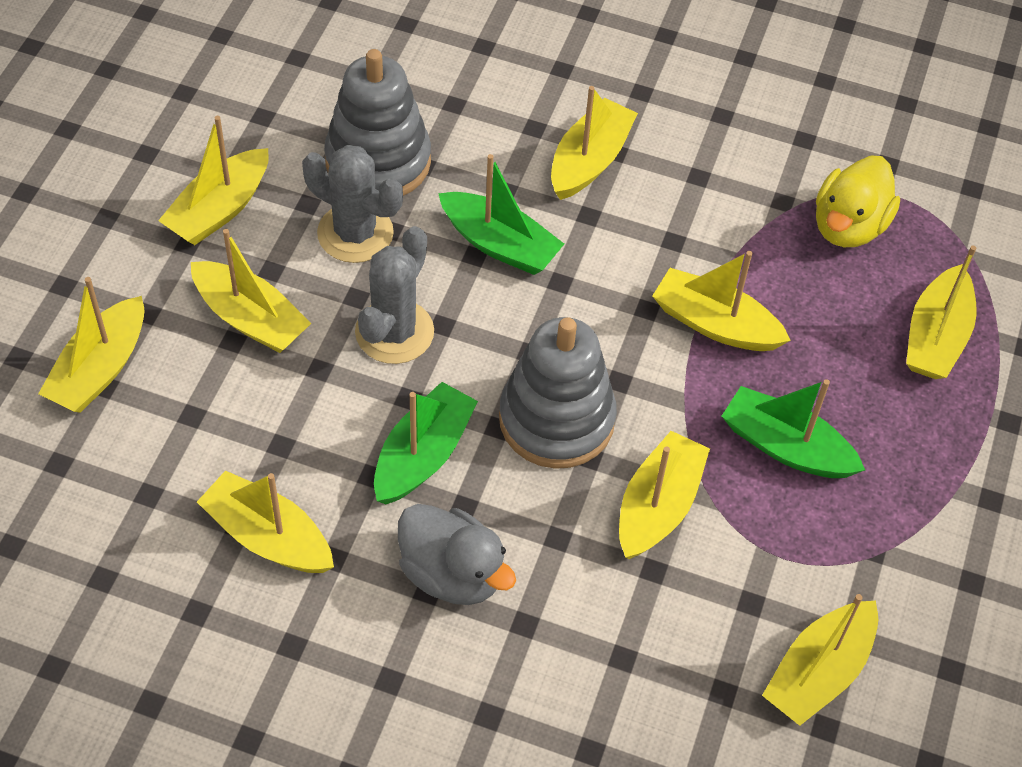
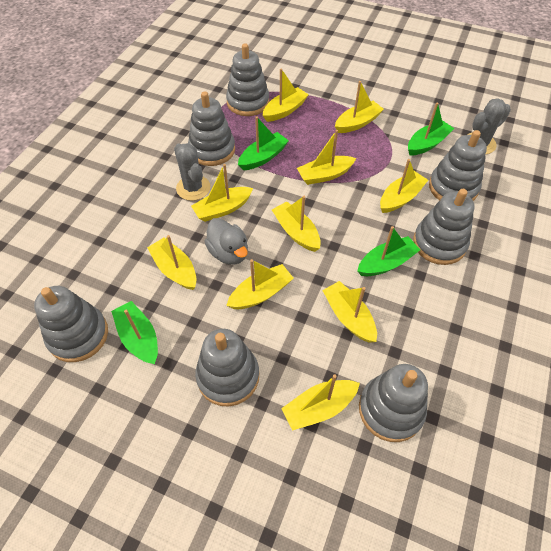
green boat: 3 -> 4
grey stacking toy: 2 -> 7
yellow boat: 9 -> 10
yellow duck: 1 -> 0

